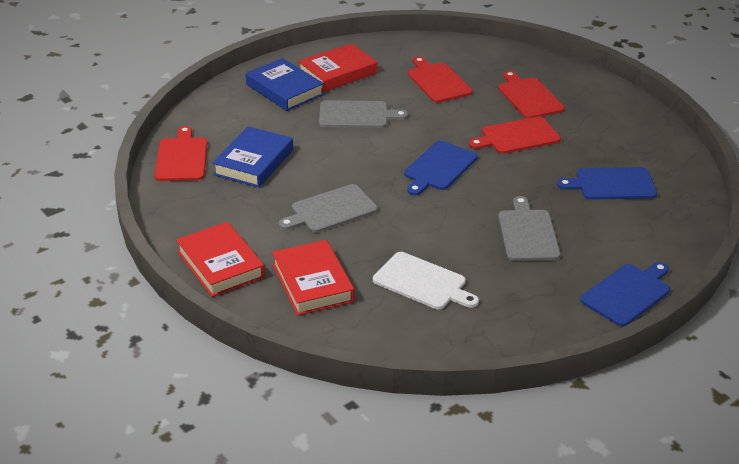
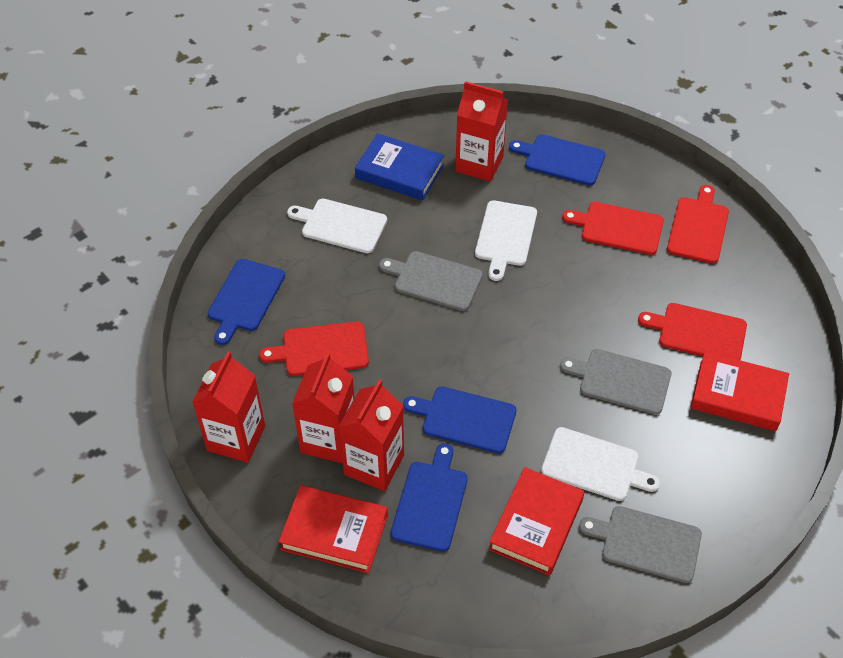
blue book: 2 -> 1
blue cutting board: 3 -> 4
red carton: 0 -> 4
white cutting board: 1 -> 3

